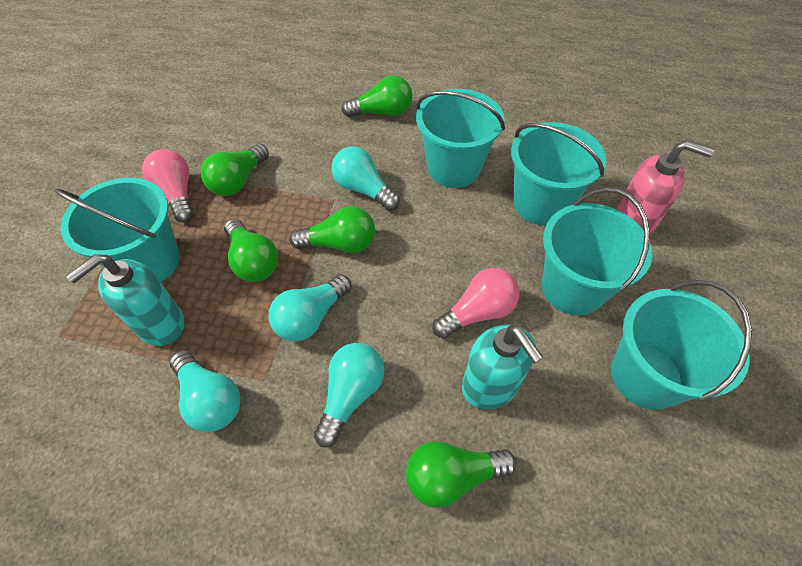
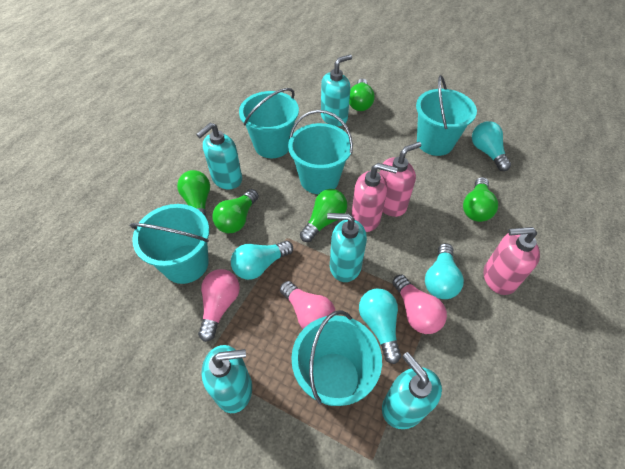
pink light bulb: 2 -> 3
pink soap dispenser: 1 -> 3
turquoise soap dispenser: 2 -> 5

